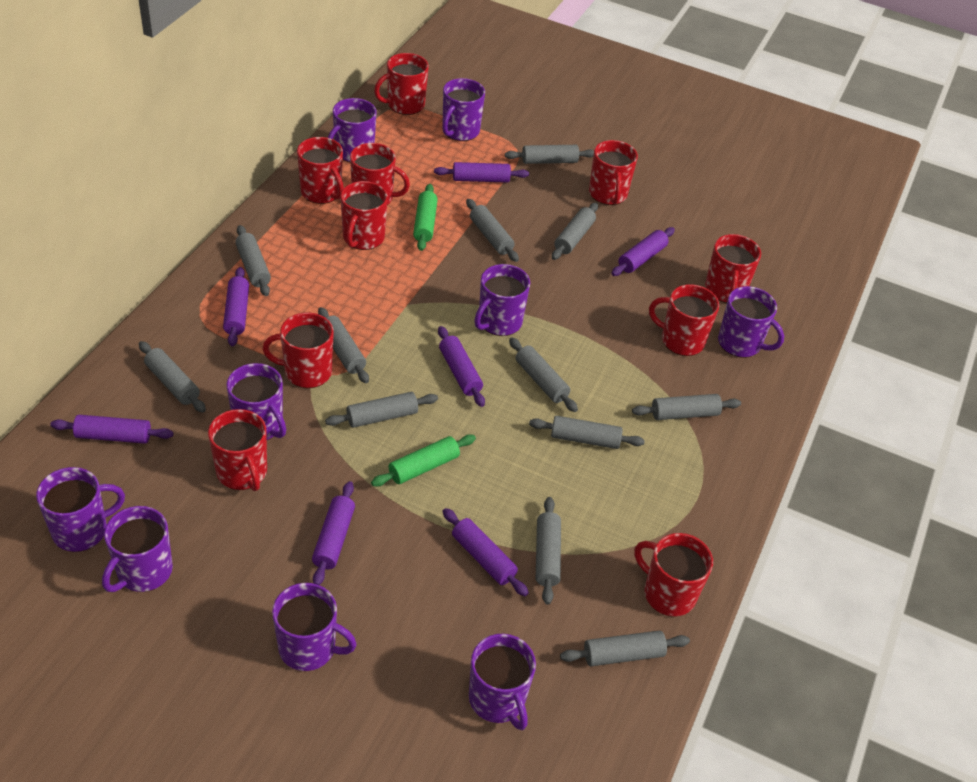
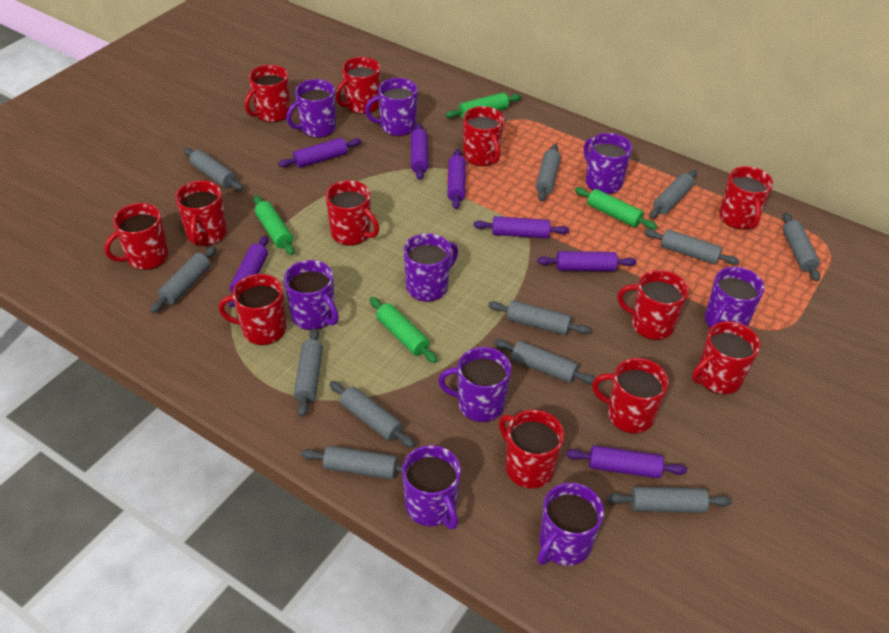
green rolling pin: 2 -> 4
red mug: 10 -> 12

